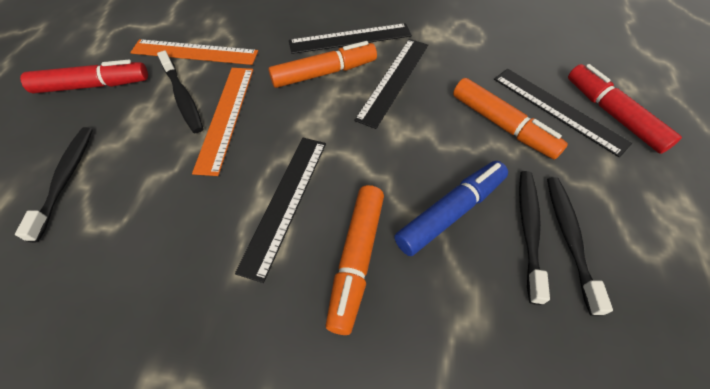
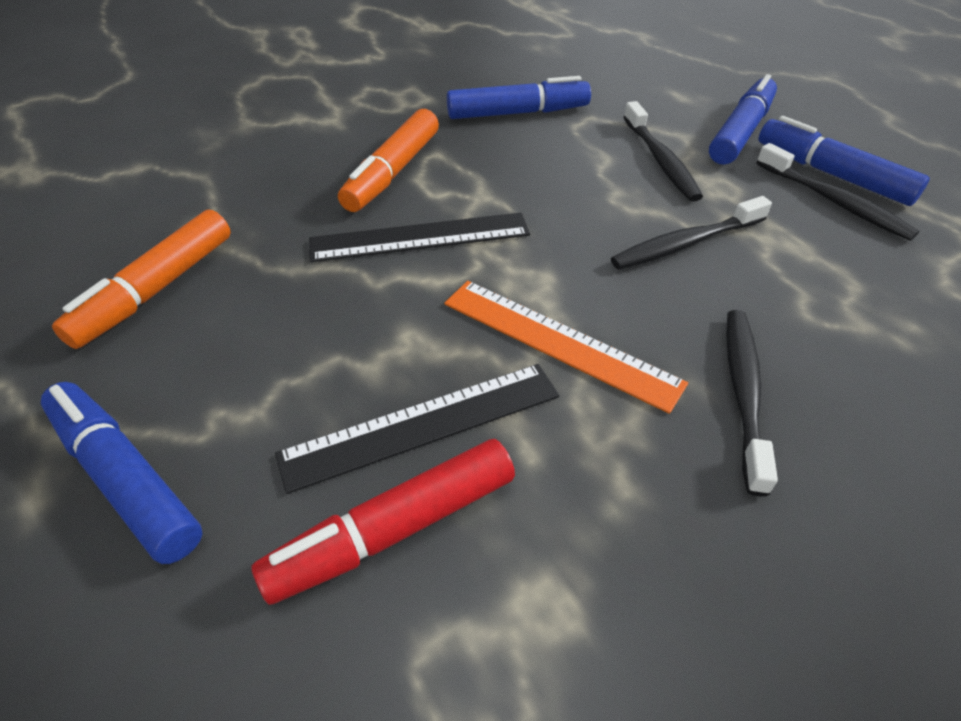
black ruler: 4 -> 2
blue marker: 1 -> 4
orange marker: 3 -> 2
orange ruler: 2 -> 1
red marker: 2 -> 1

